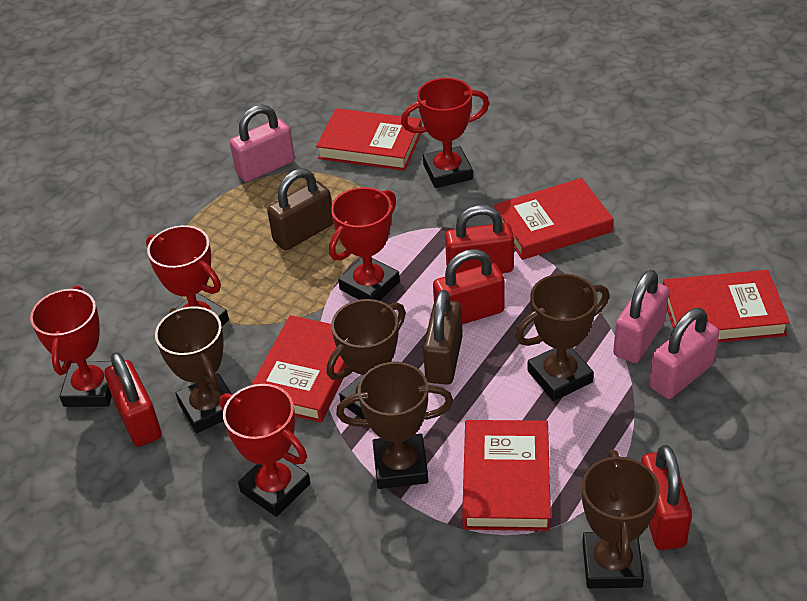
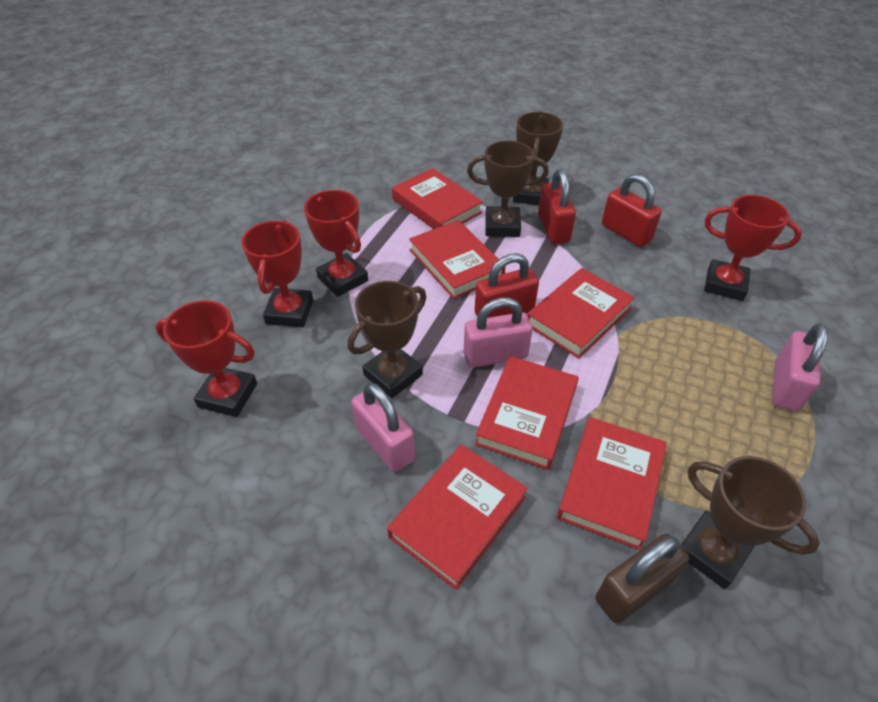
brown padlock: 2 -> 1
brown trophy: 5 -> 4
red book: 5 -> 6
red padlock: 4 -> 3
red trophy: 5 -> 4

